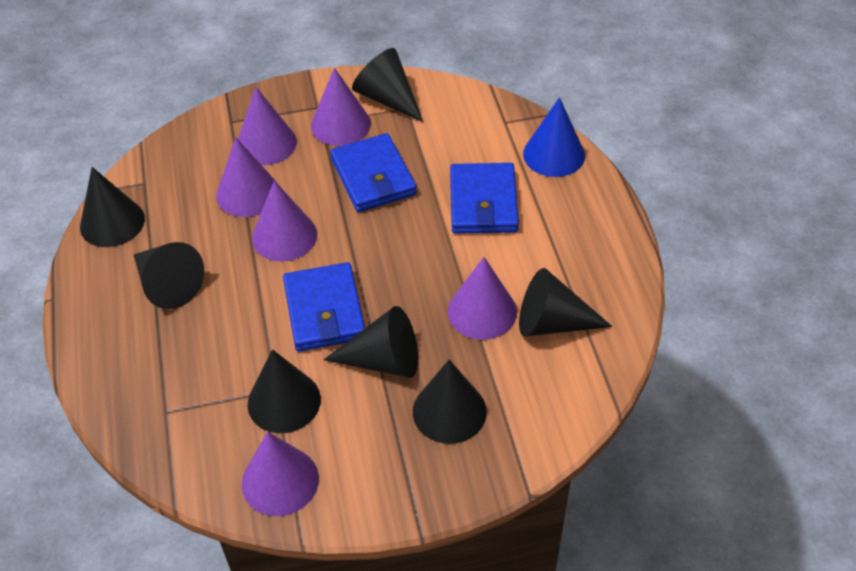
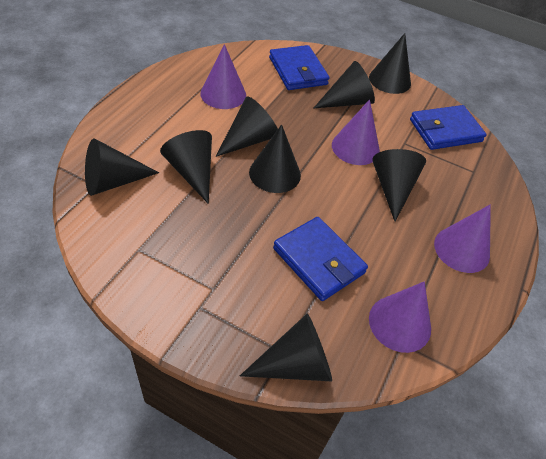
black cone: 7 -> 8
blue cone: 1 -> 0
purple cone: 6 -> 4

